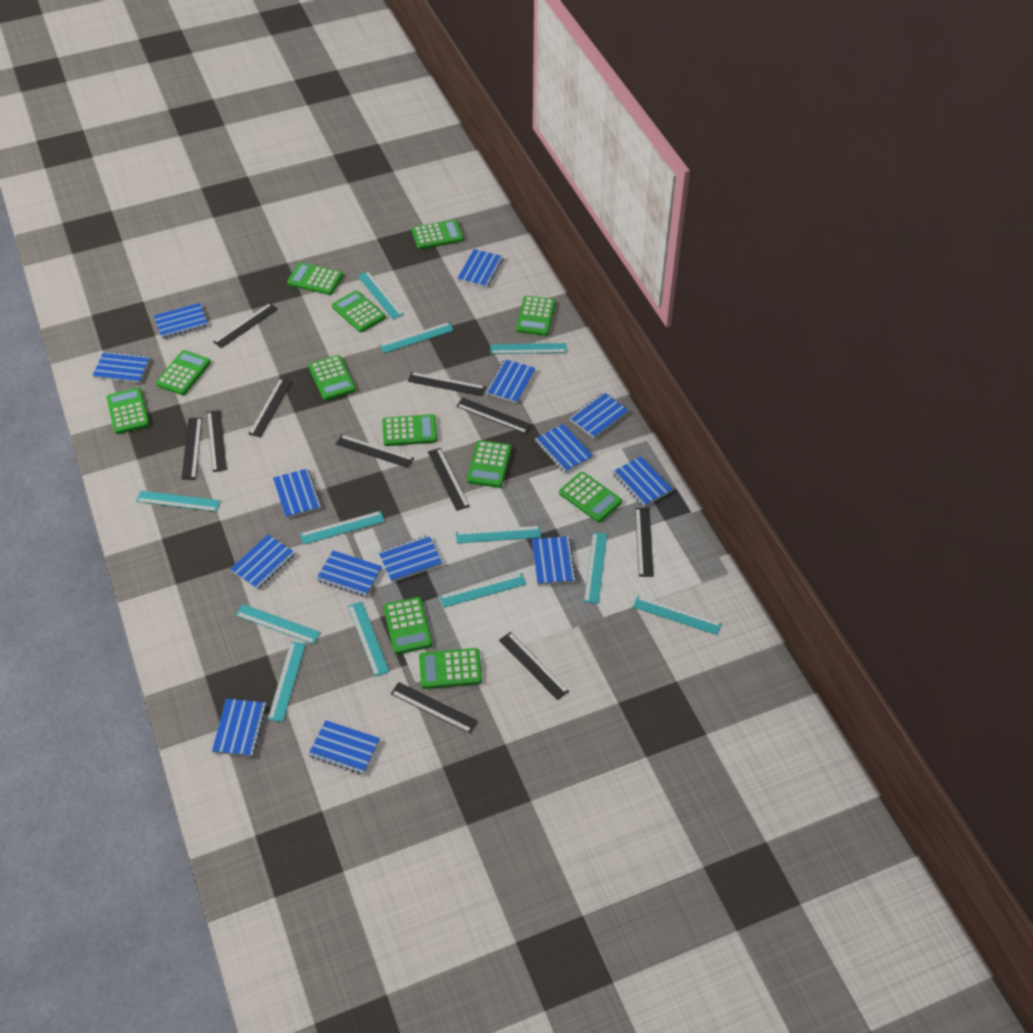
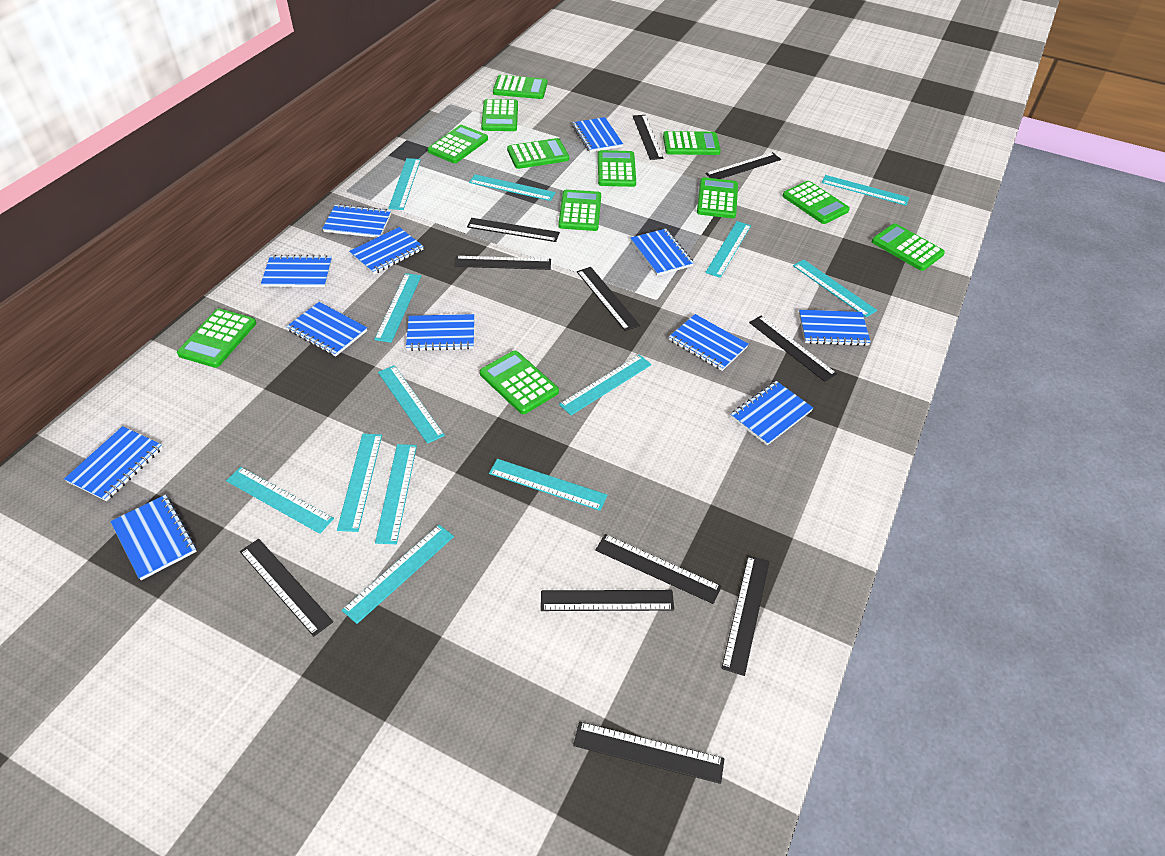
blue notebook: 14 -> 12
turquoise ruler: 12 -> 13

